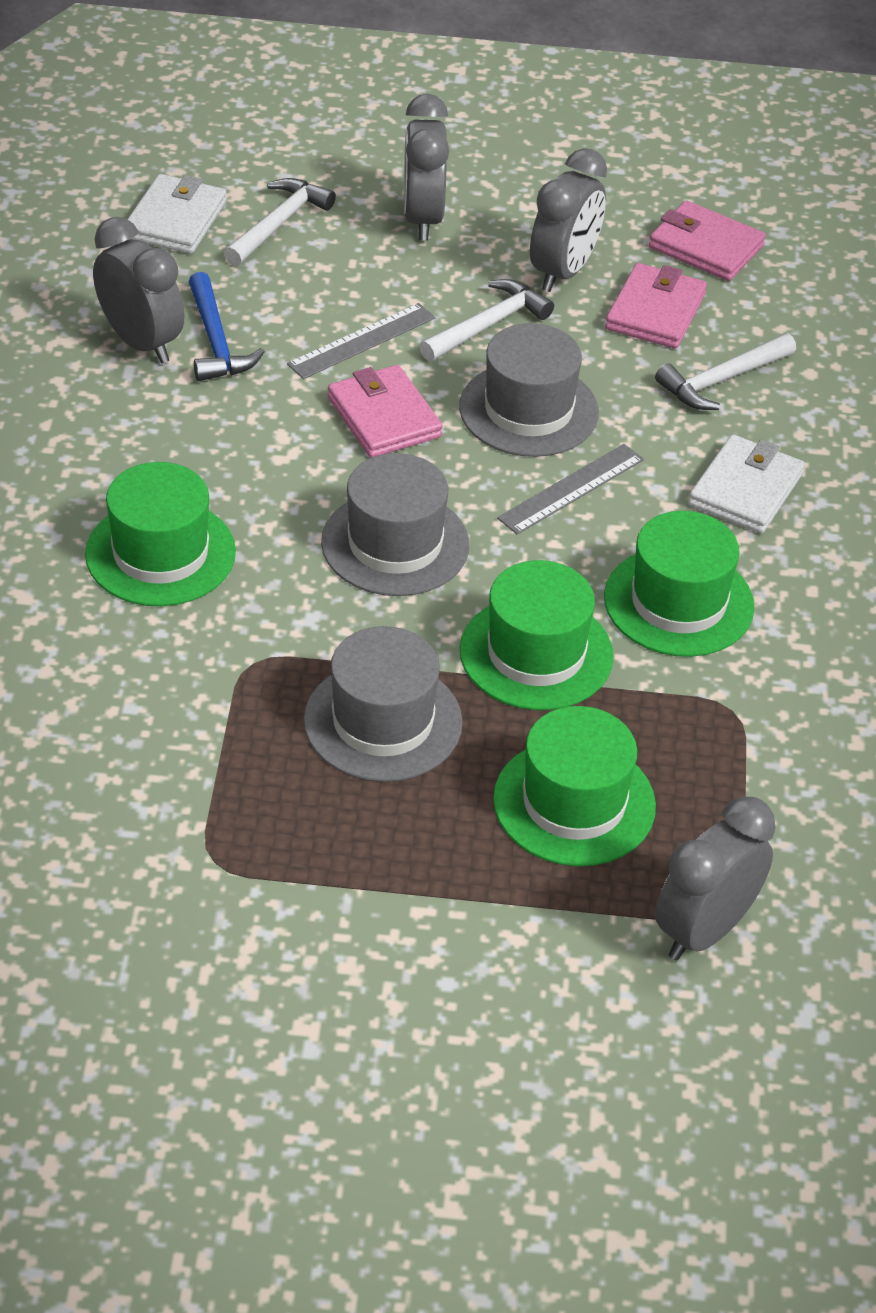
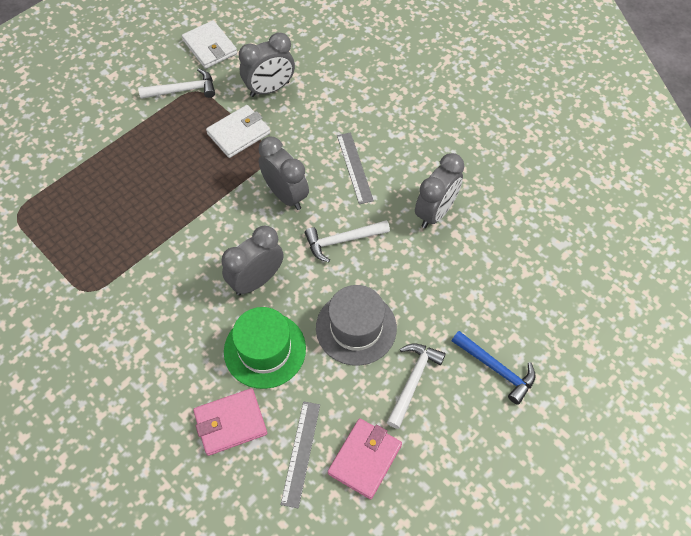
green hat: 4 -> 1
grey hat: 3 -> 1
pink wallet: 3 -> 2

